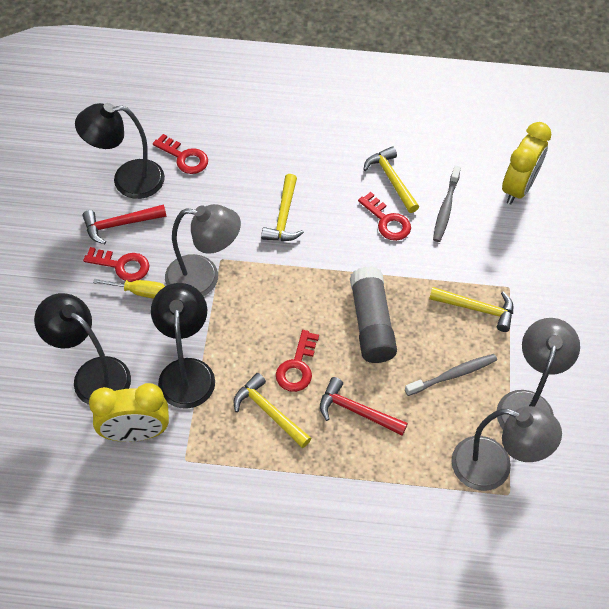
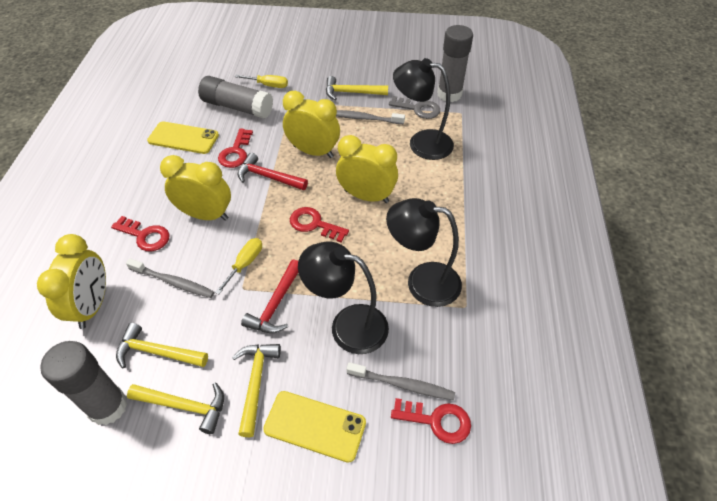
grey glue stick: 1 -> 3
grey key: 0 -> 1
grey lamp: 3 -> 0
grey toothbrush: 2 -> 3
yellow clock: 2 -> 4
yellow phone: 0 -> 2
yellow screwdriver: 1 -> 2

